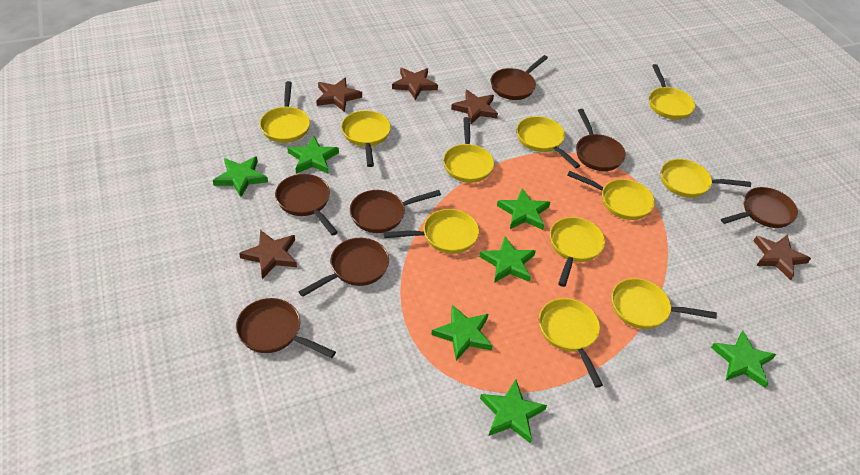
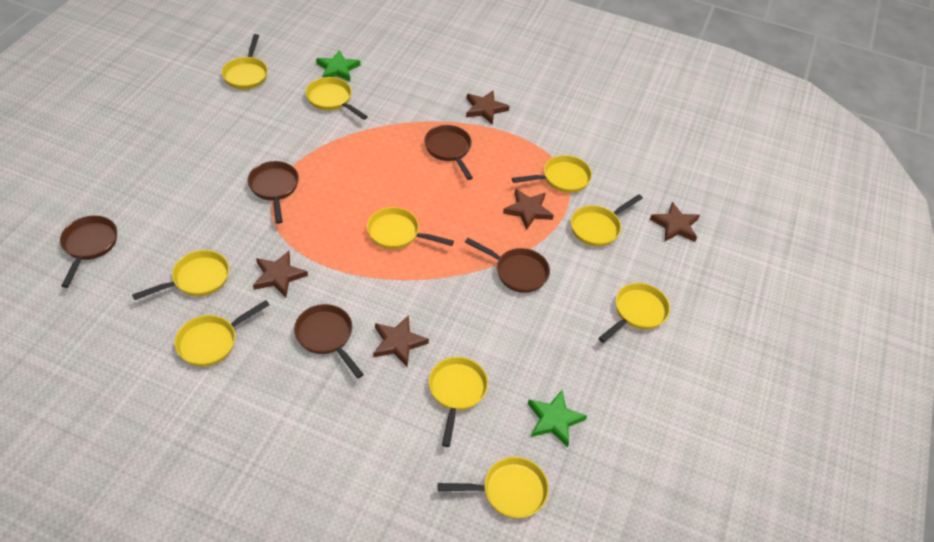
brown pan: 7 -> 5
green star: 7 -> 2
yellow pan: 11 -> 10

